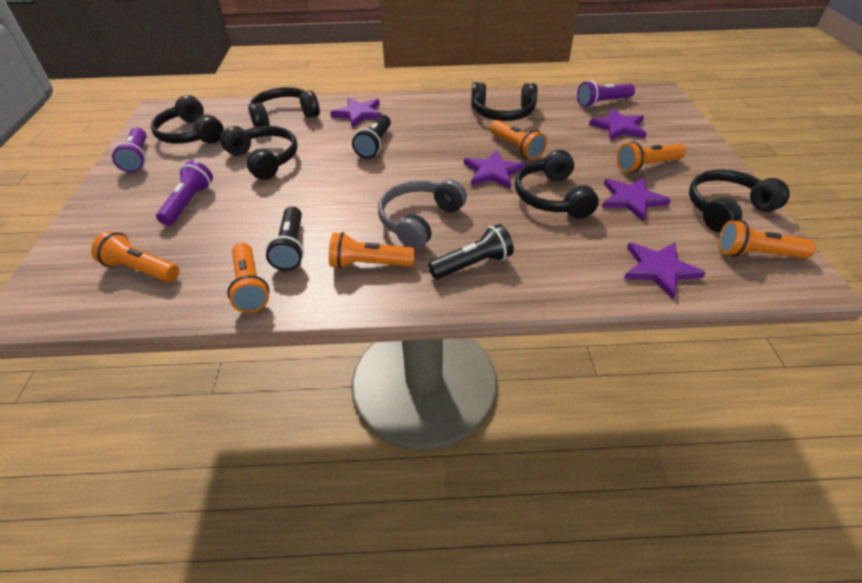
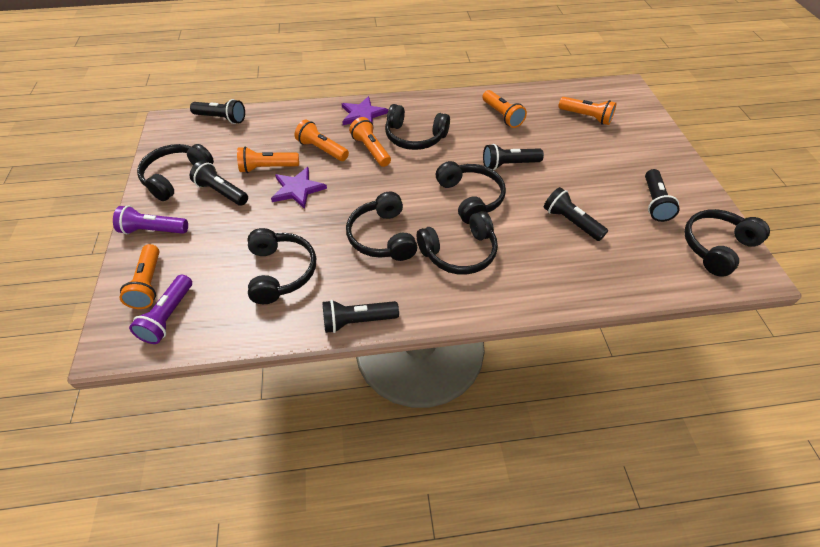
black flashlight: 3 -> 6
black headphones: 6 -> 7
grey headphones: 1 -> 0
purple flashlight: 3 -> 2
purple star: 5 -> 2

